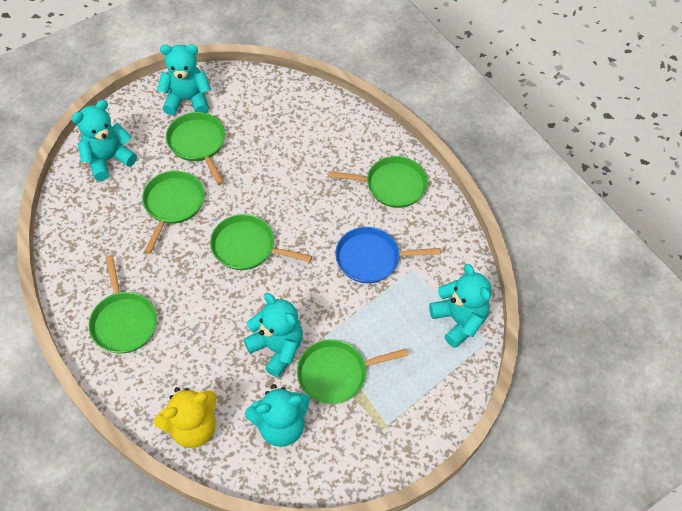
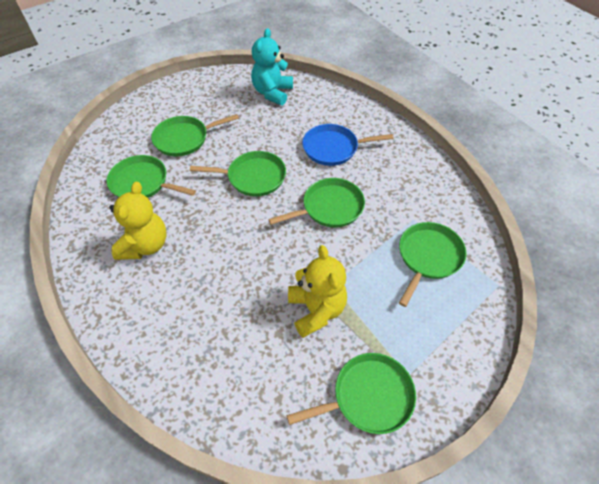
turquoise teddy bear: 5 -> 1
yellow teddy bear: 1 -> 2

